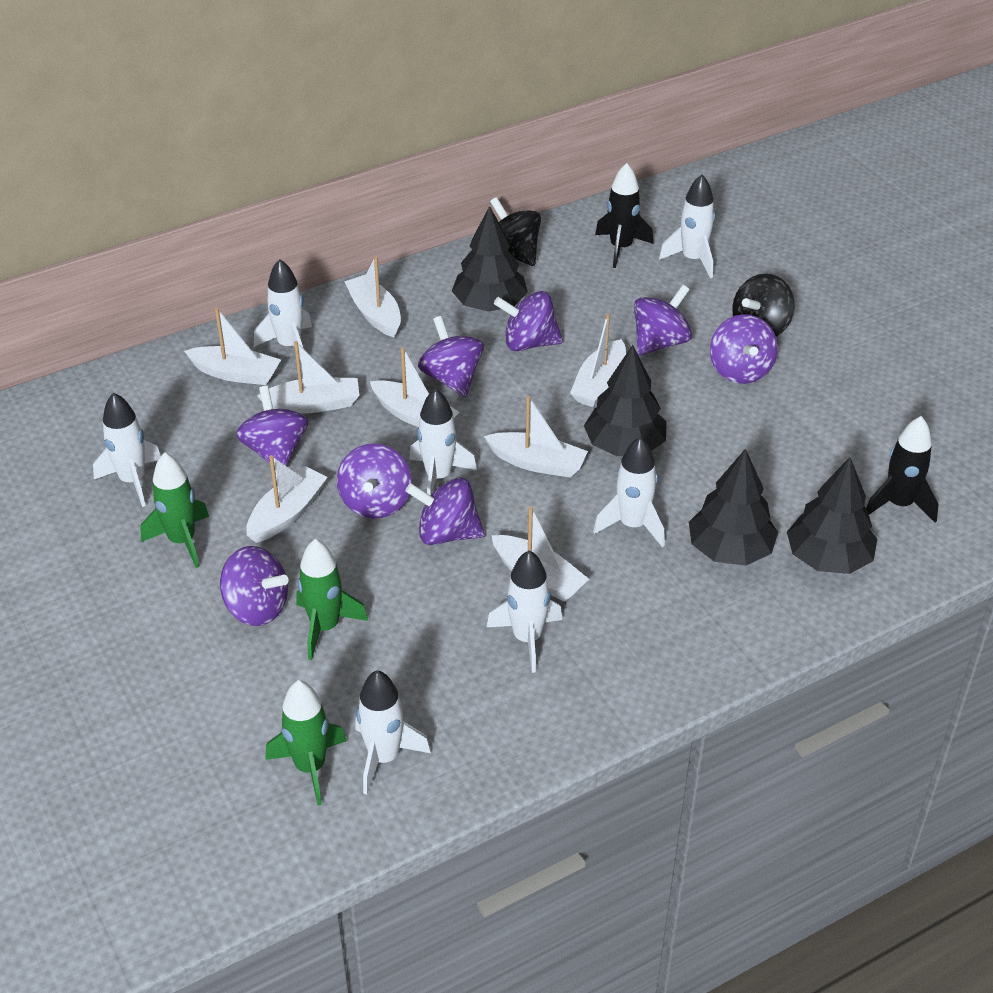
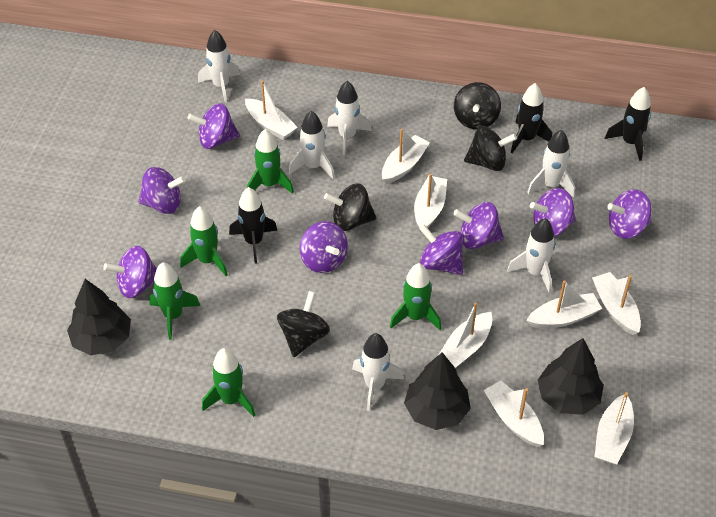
black rocket: 2 -> 3
black spinning top: 2 -> 4
black tree: 4 -> 3
green rocket: 3 -> 5
white rocket: 7 -> 6

